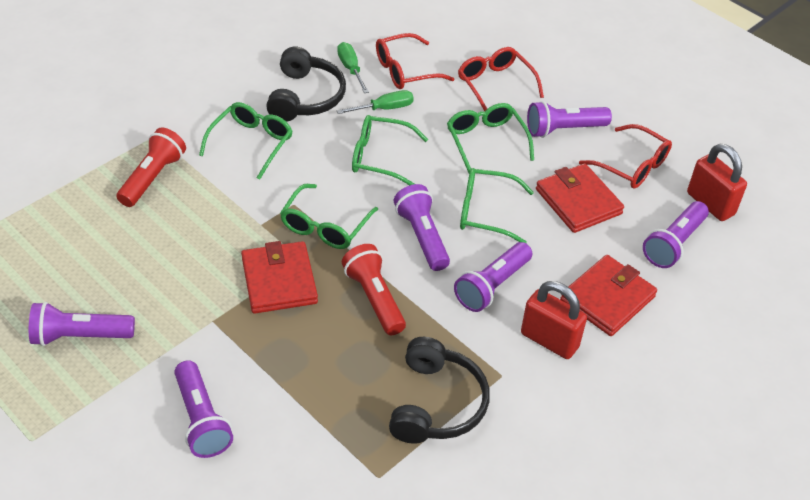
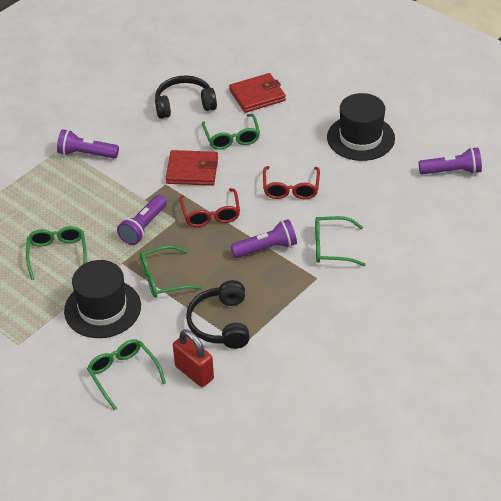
black hat: 0 -> 2
green screwdriver: 2 -> 0
purple flashlight: 6 -> 4
red flashlight: 2 -> 0
red glasses: 3 -> 2
red padlock: 2 -> 1
red wallet: 3 -> 2

